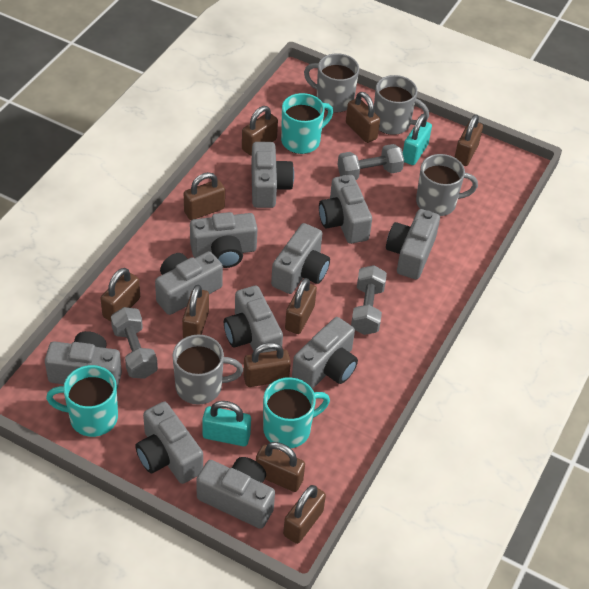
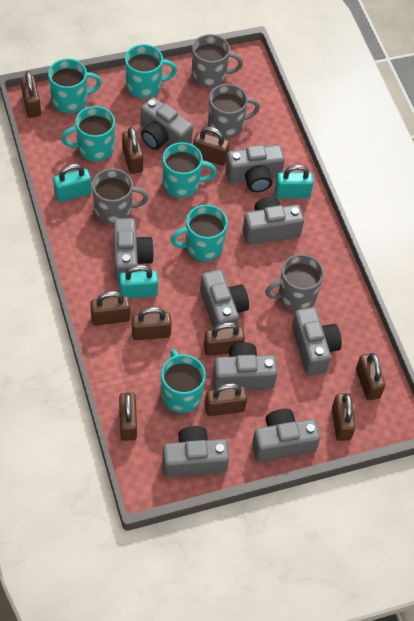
grey camera: 11 -> 9
grey dumbbell: 3 -> 0
turquoise mug: 3 -> 6
turquoise padlock: 2 -> 3

